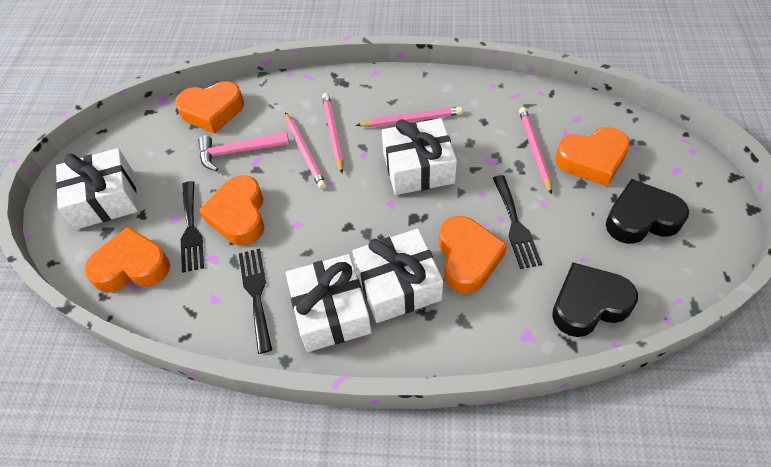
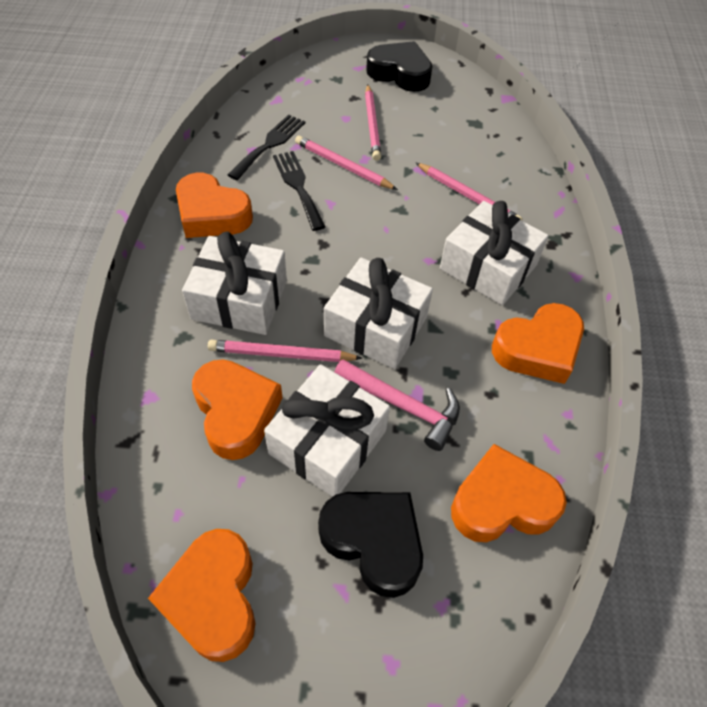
black fork: 3 -> 2

